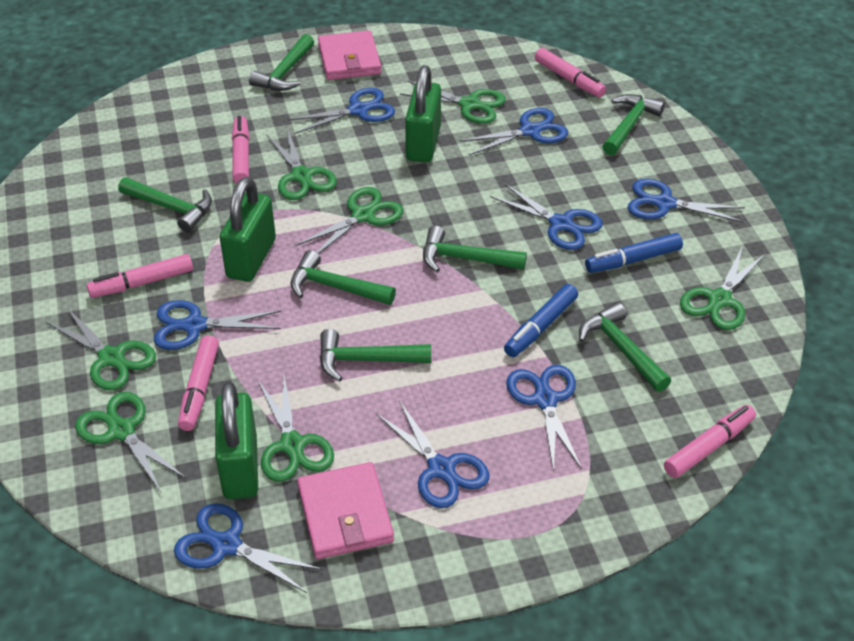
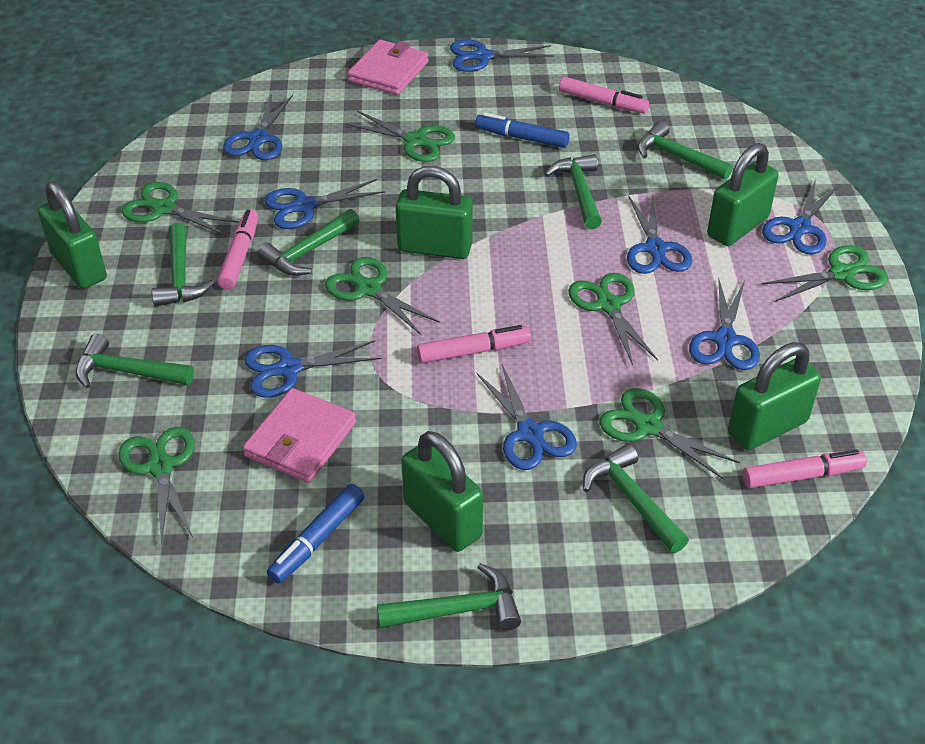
green padlock: 3 -> 5
pink marker: 5 -> 4

